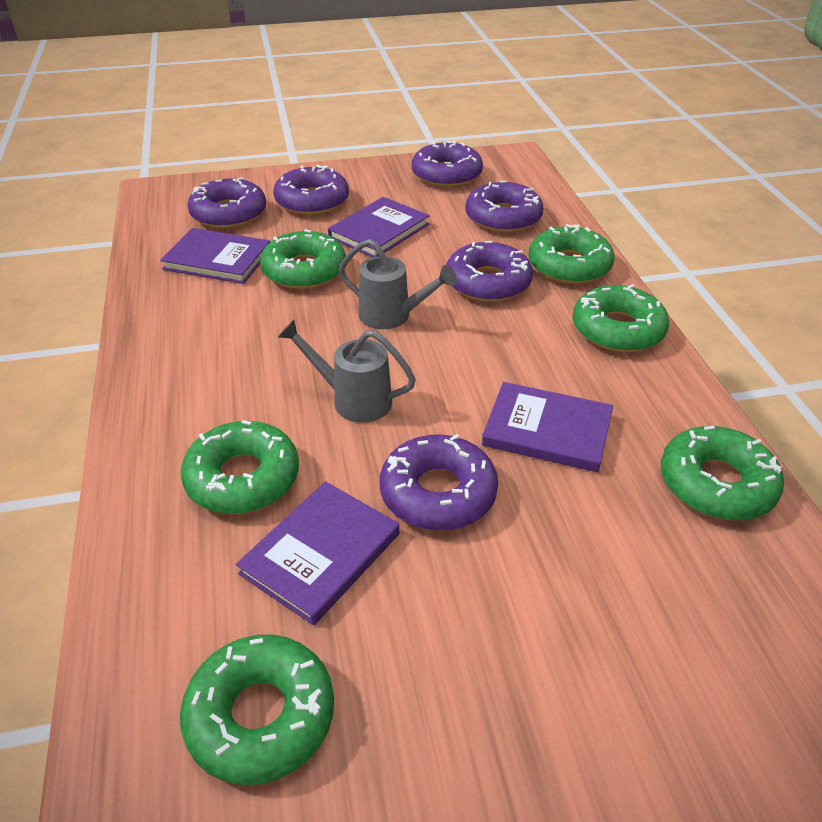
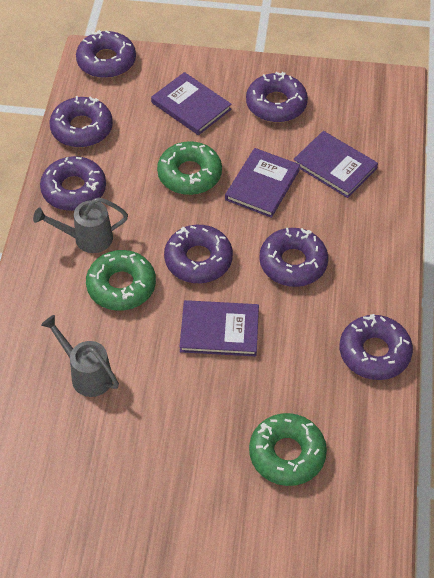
green donut: 6 -> 3
purple donut: 6 -> 7

